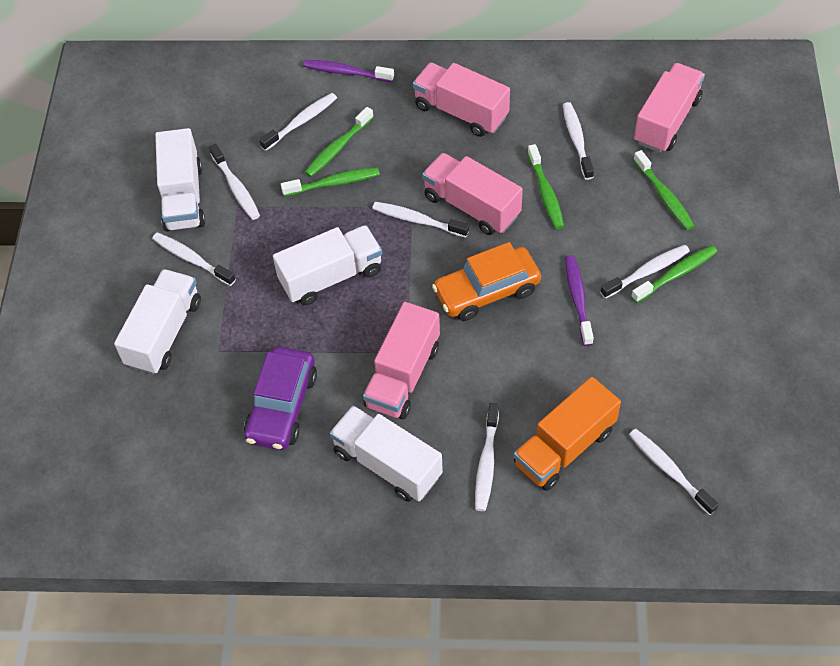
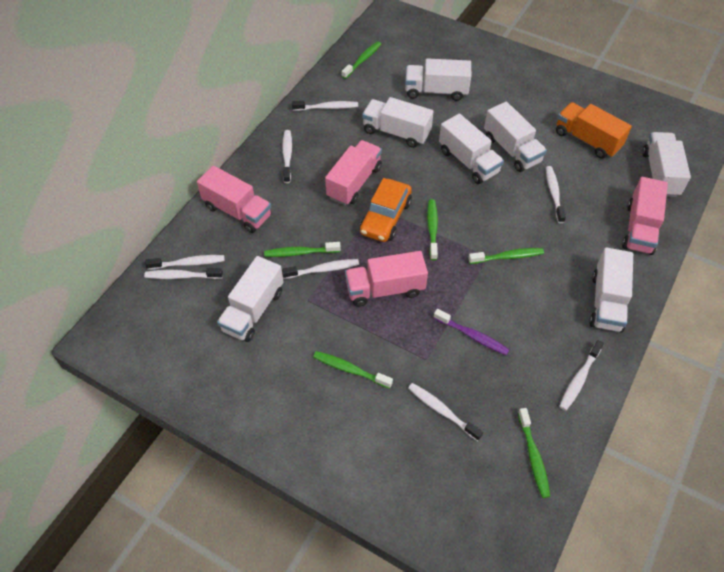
green toothbrush: 5 -> 6
purple car: 1 -> 0
purple toothbrush: 2 -> 1
white truck: 4 -> 7

